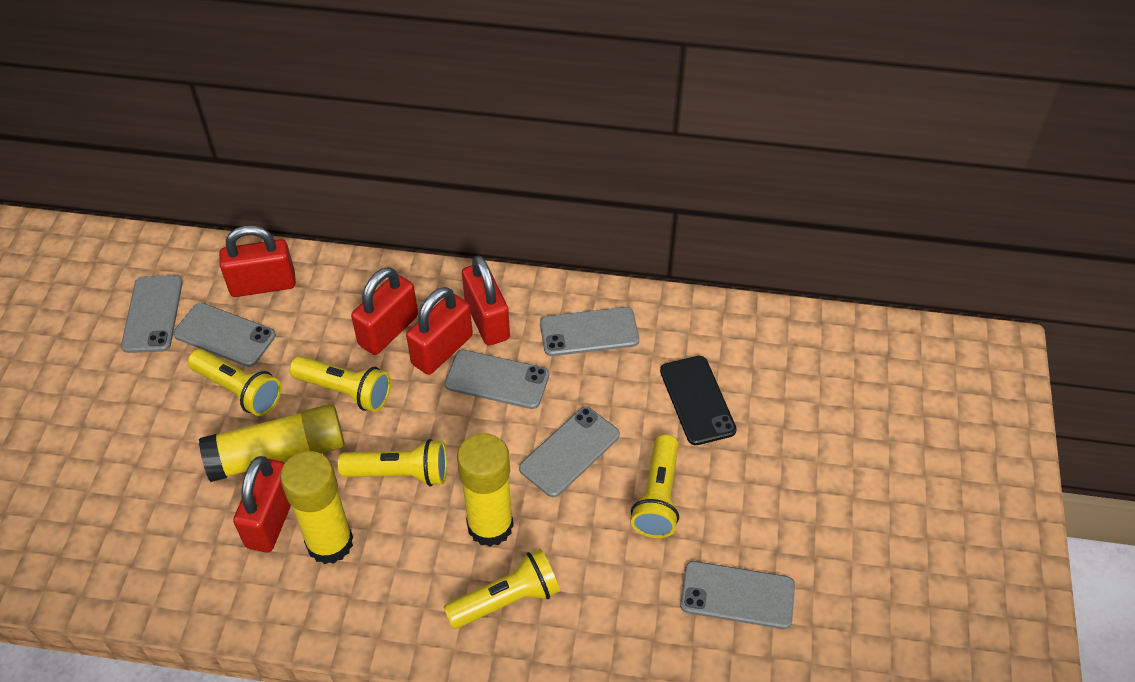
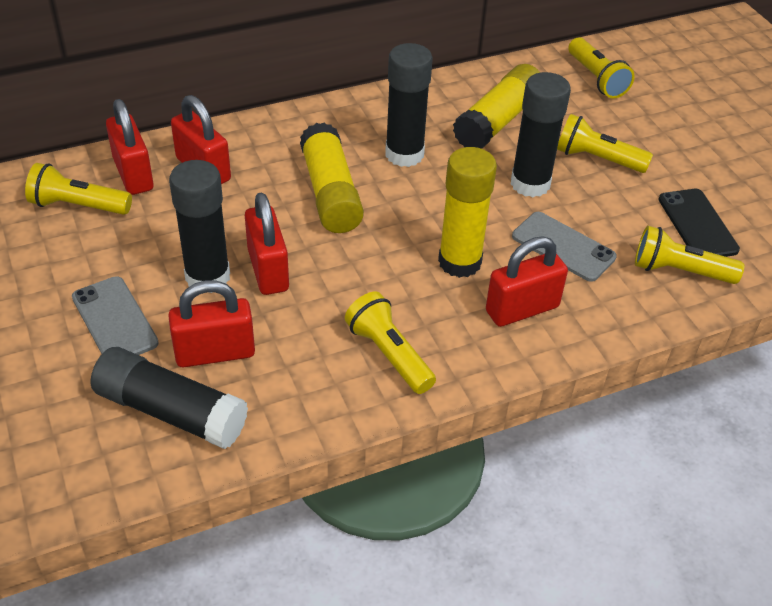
black glue stick: 0 -> 4
grey phone: 6 -> 2

